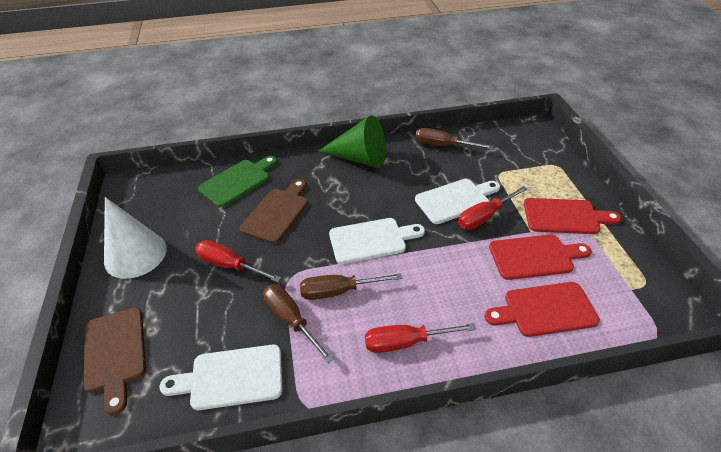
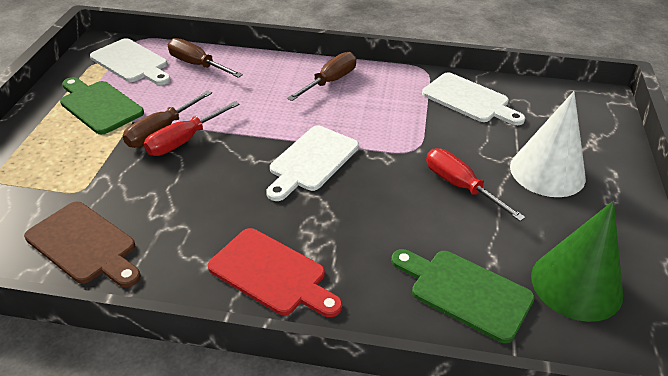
brown cutting board: 2 -> 1
green cutting board: 1 -> 2
red cutting board: 3 -> 1
red screwdriver: 3 -> 2

